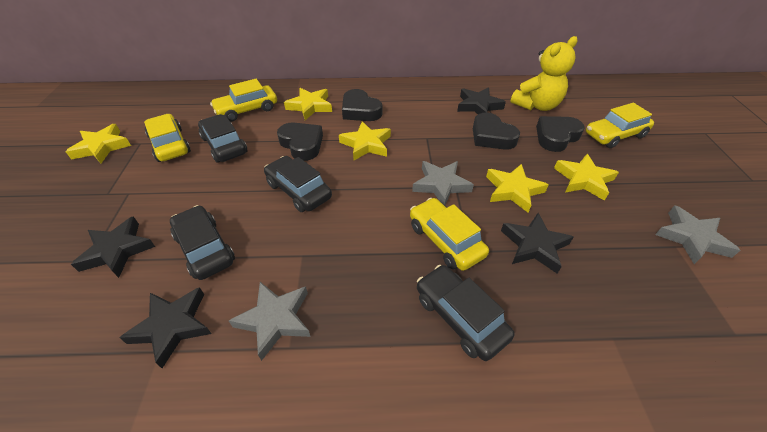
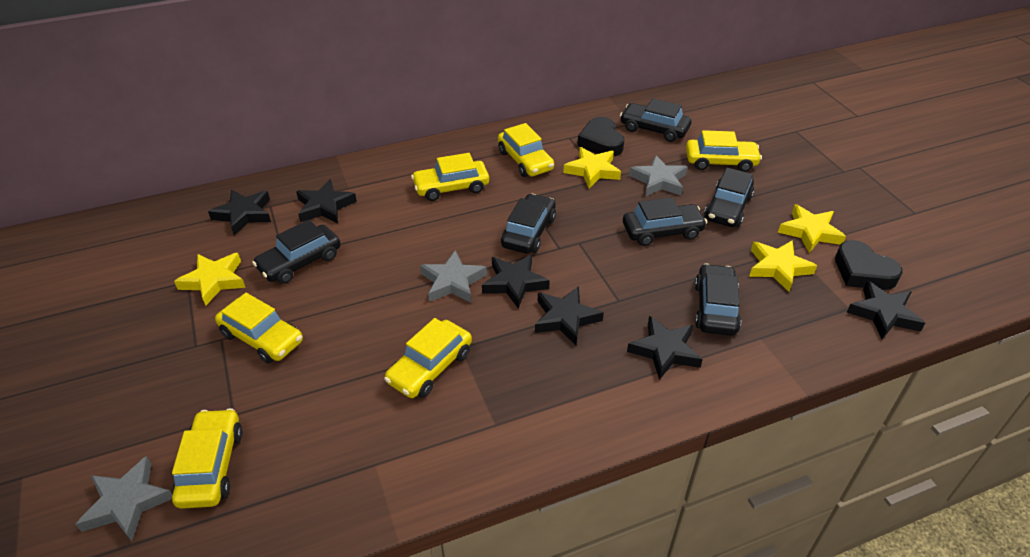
black car: 4 -> 6
black heart: 4 -> 2
black star: 4 -> 6
yellow car: 4 -> 6
yellow star: 5 -> 4
yellow teddy bear: 1 -> 0

